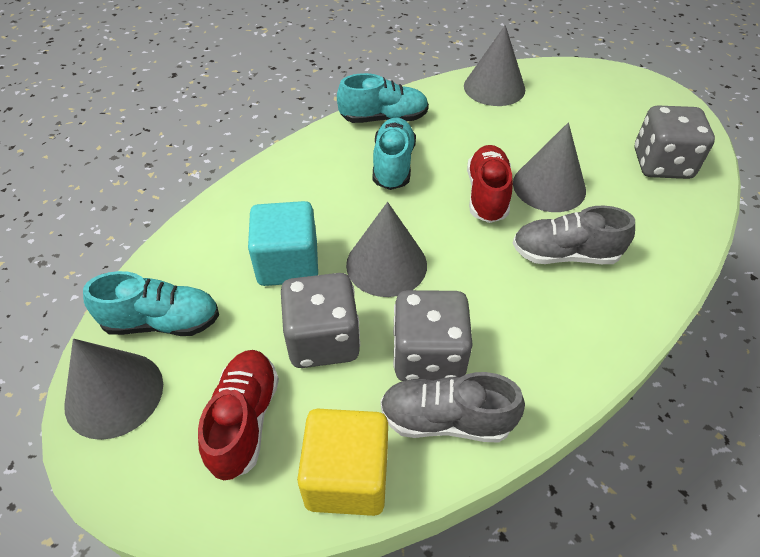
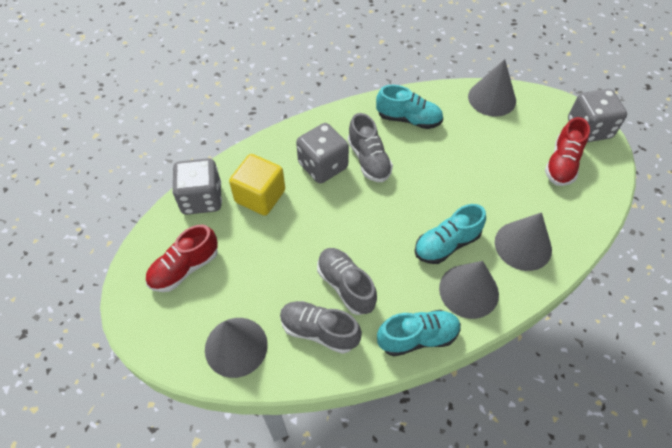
grey shoe: 2 -> 3
turquoise cube: 1 -> 0

